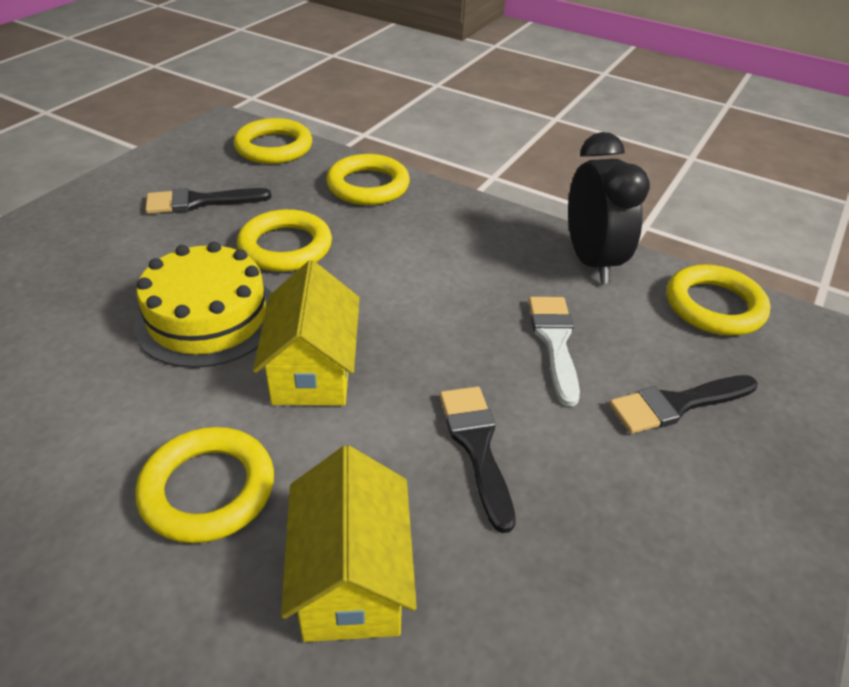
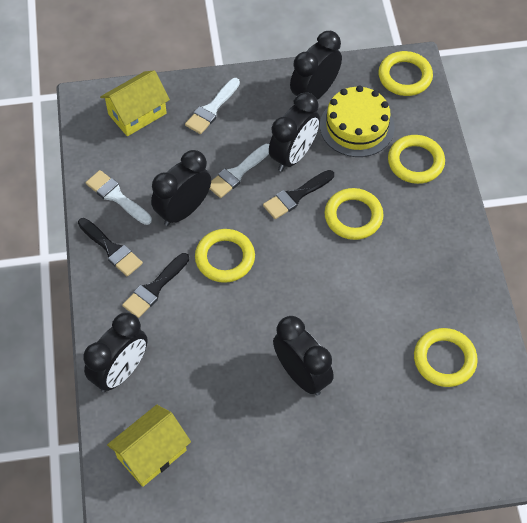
black clock: 1 -> 5
white brush: 1 -> 3

